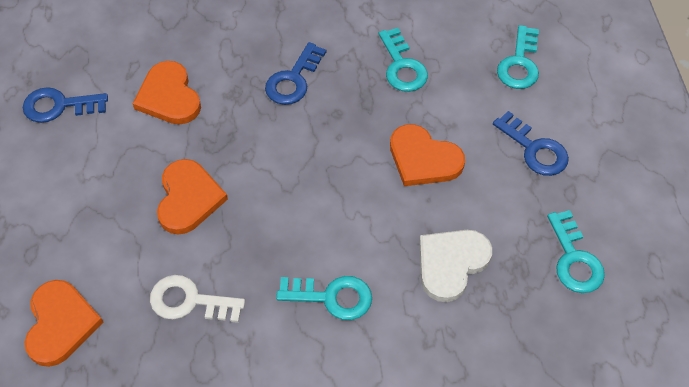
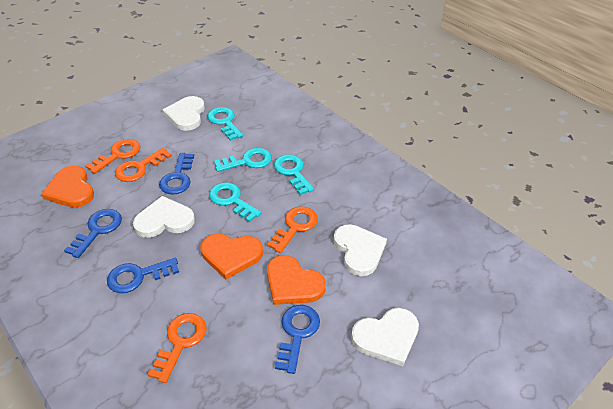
blue key: 3 -> 4
orange heart: 4 -> 3
orange key: 0 -> 4
white heart: 1 -> 4
white key: 1 -> 0

